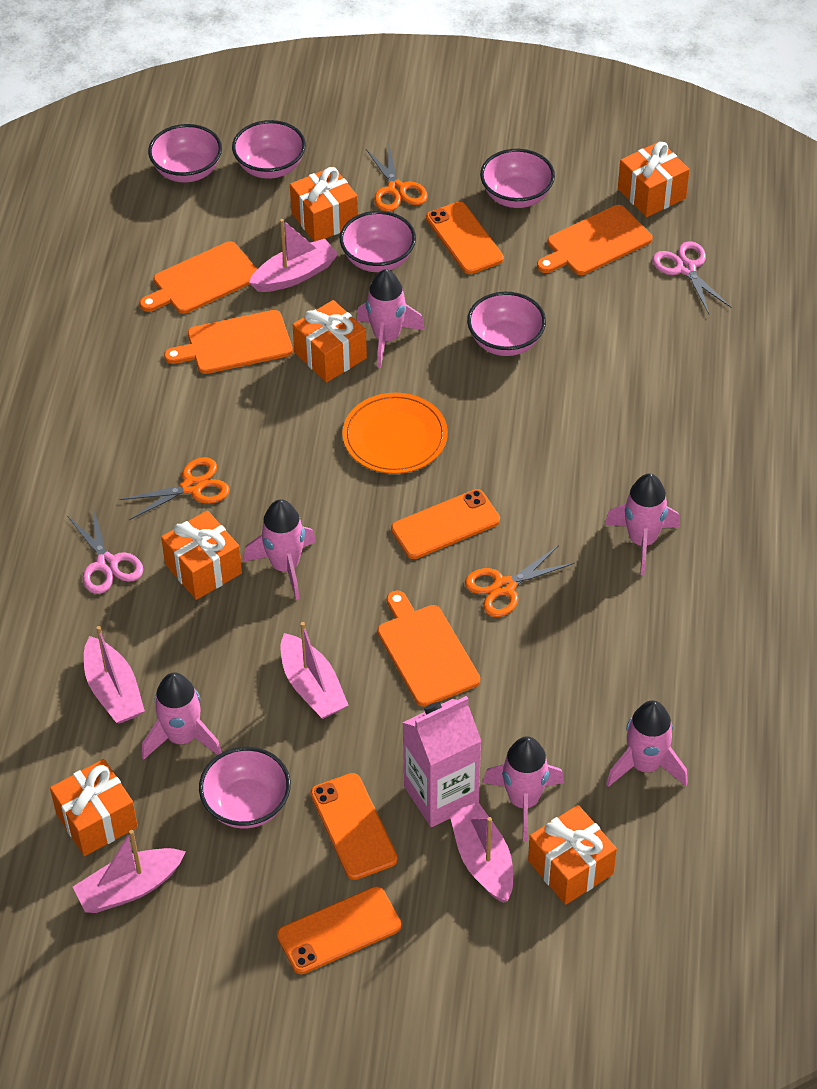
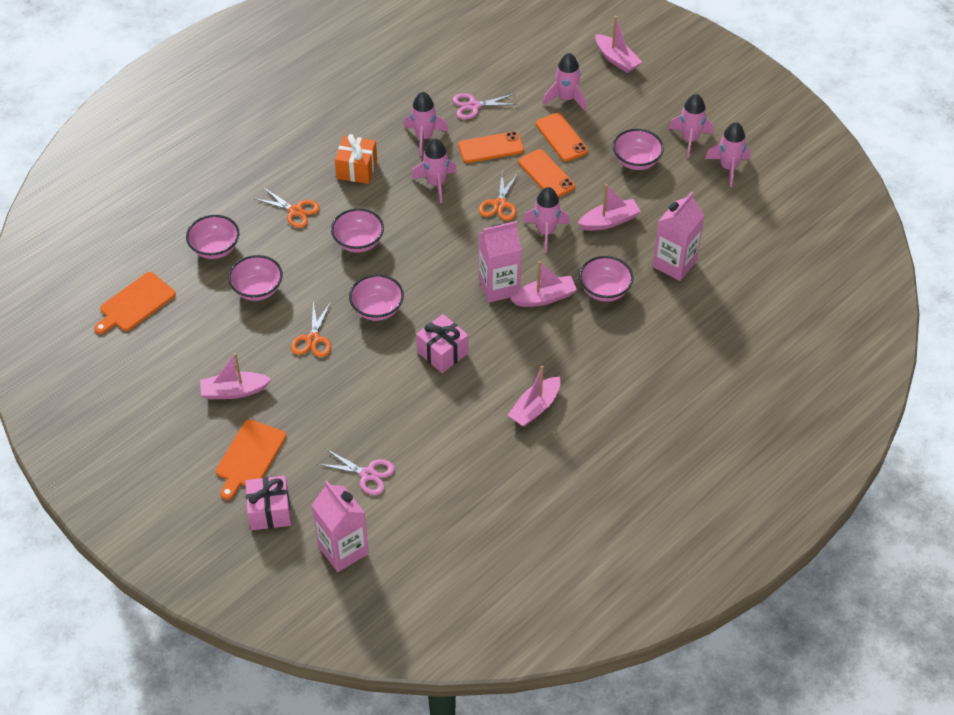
orange cutting board: 4 -> 2
orange gift: 6 -> 1
orange phone: 4 -> 3
orange plate: 1 -> 0
pink carton: 1 -> 3
pink gift: 0 -> 2

